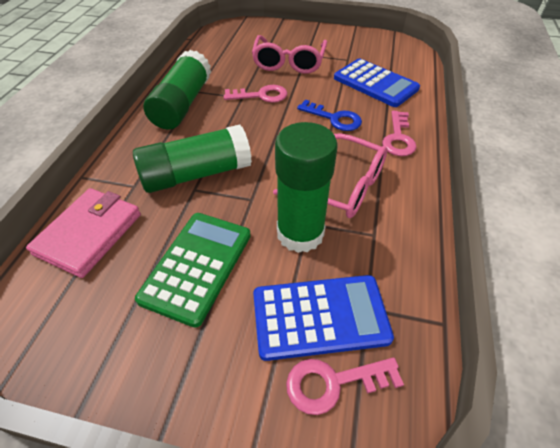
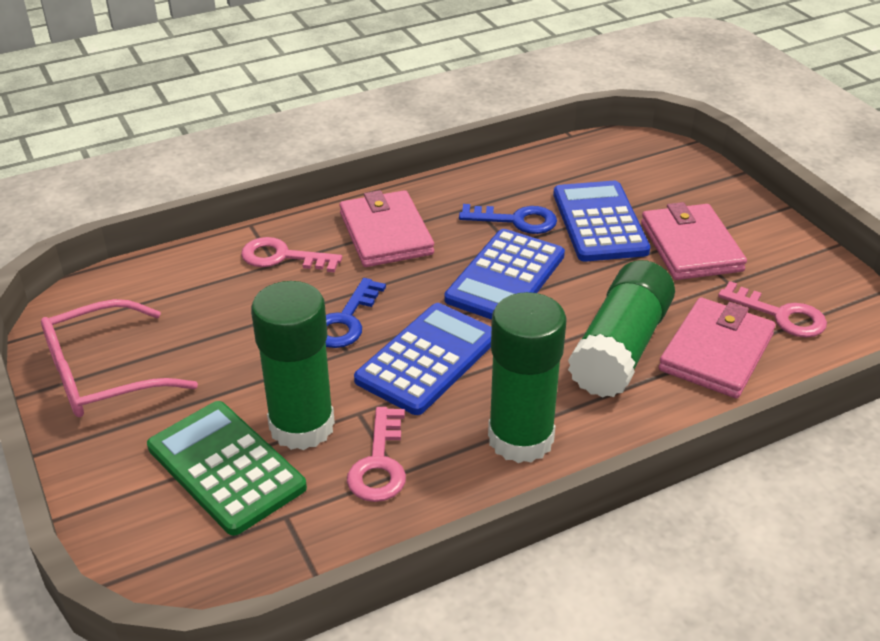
blue calculator: 2 -> 3
blue key: 1 -> 2
pink glasses: 2 -> 1
pink wallet: 1 -> 3

